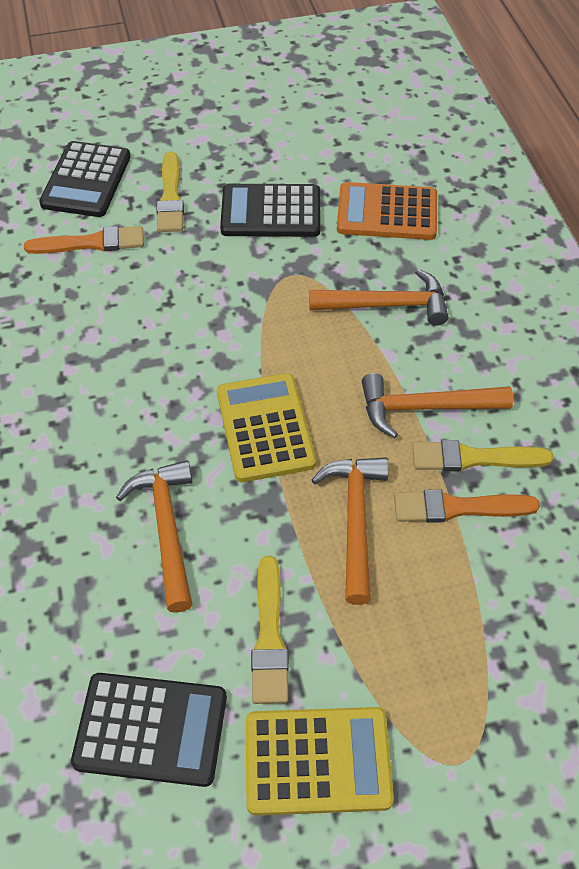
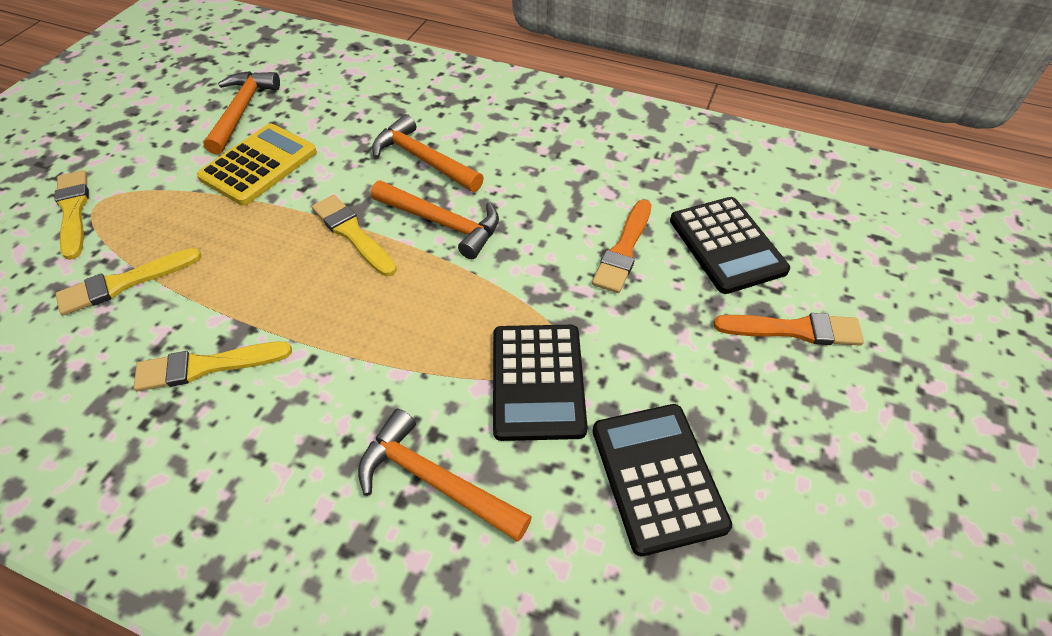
orange calculator: 1 -> 0
yellow brush: 3 -> 4
yellow calculator: 2 -> 1

